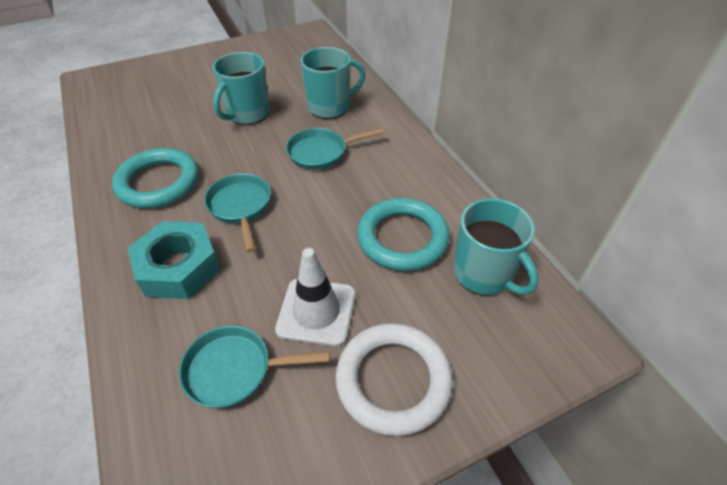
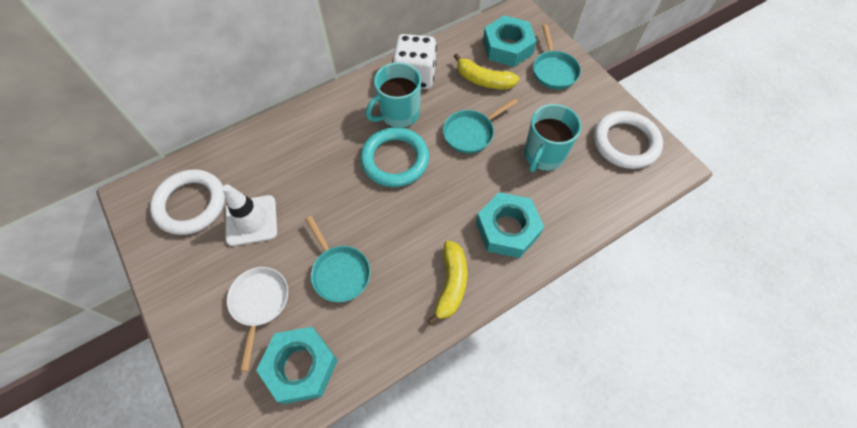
turquoise mug: 3 -> 2
turquoise nut: 1 -> 3
turquoise ring: 2 -> 1
white dice: 0 -> 1
white pan: 0 -> 1
white ring: 1 -> 2
yellow banana: 0 -> 2

